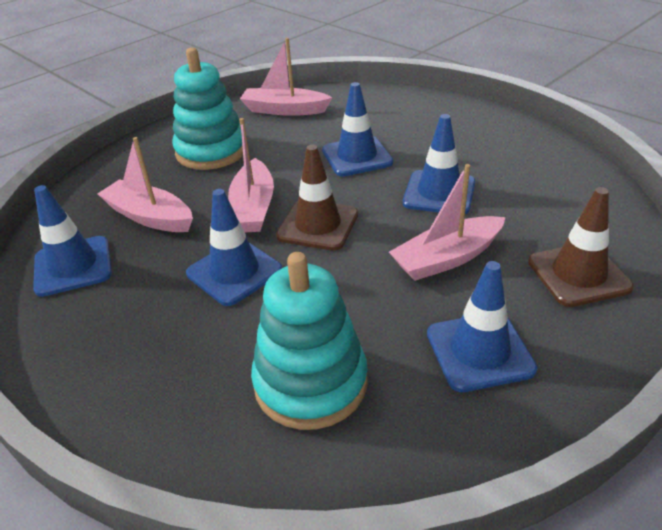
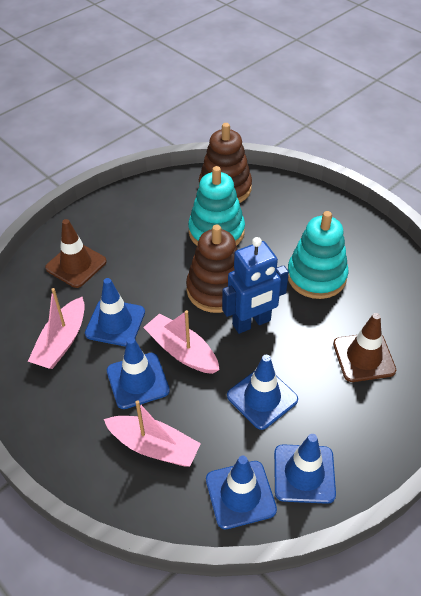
blue robot: 0 -> 1
brown stacking toy: 0 -> 2
pink boat: 4 -> 3

